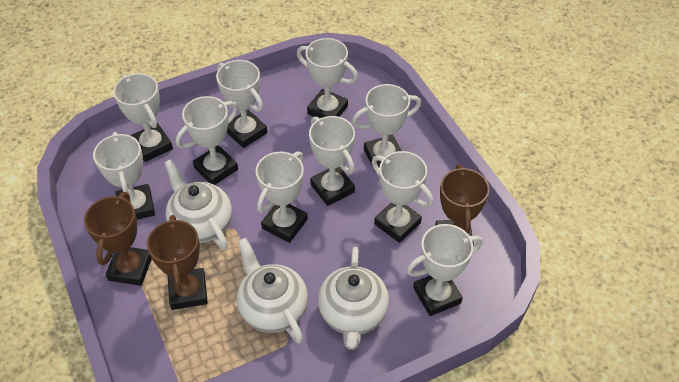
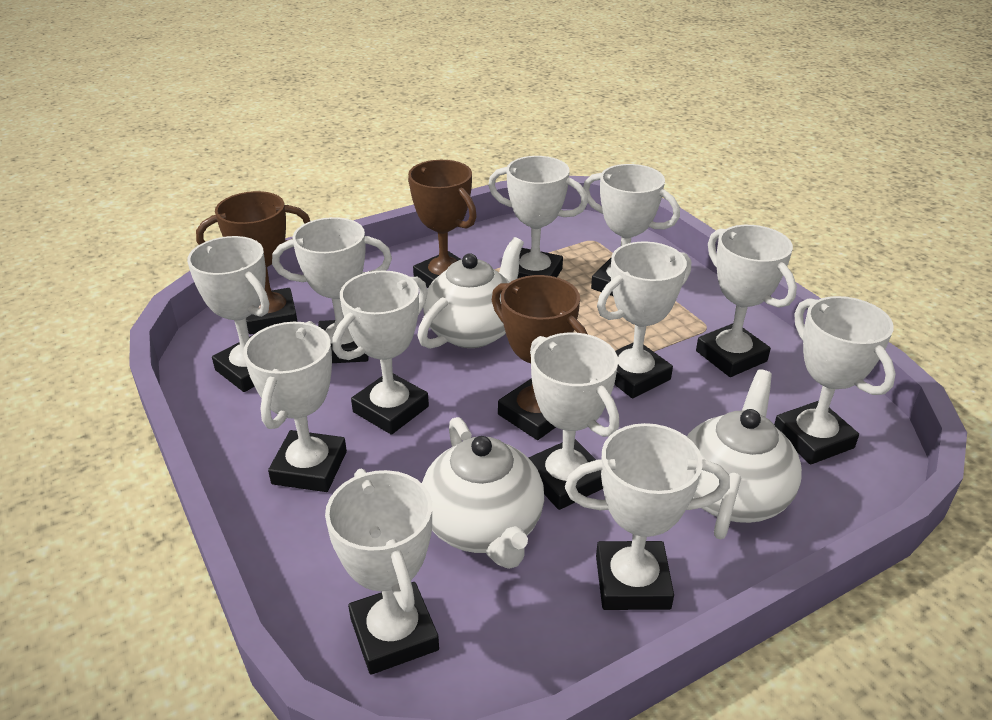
white trophy: 10 -> 12

